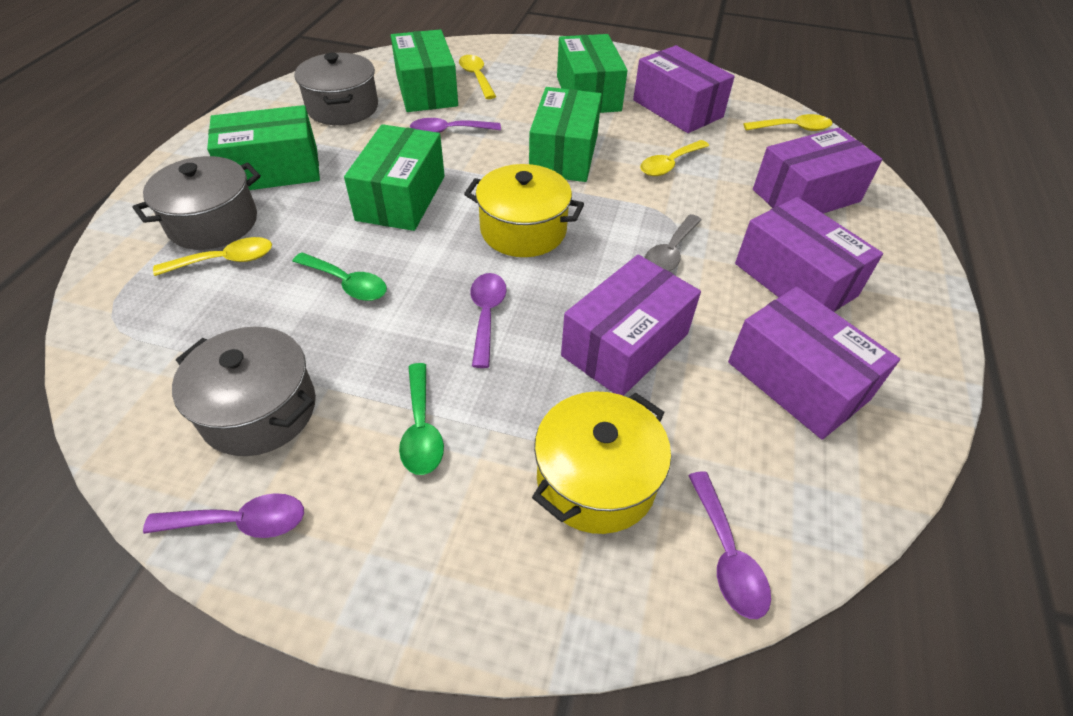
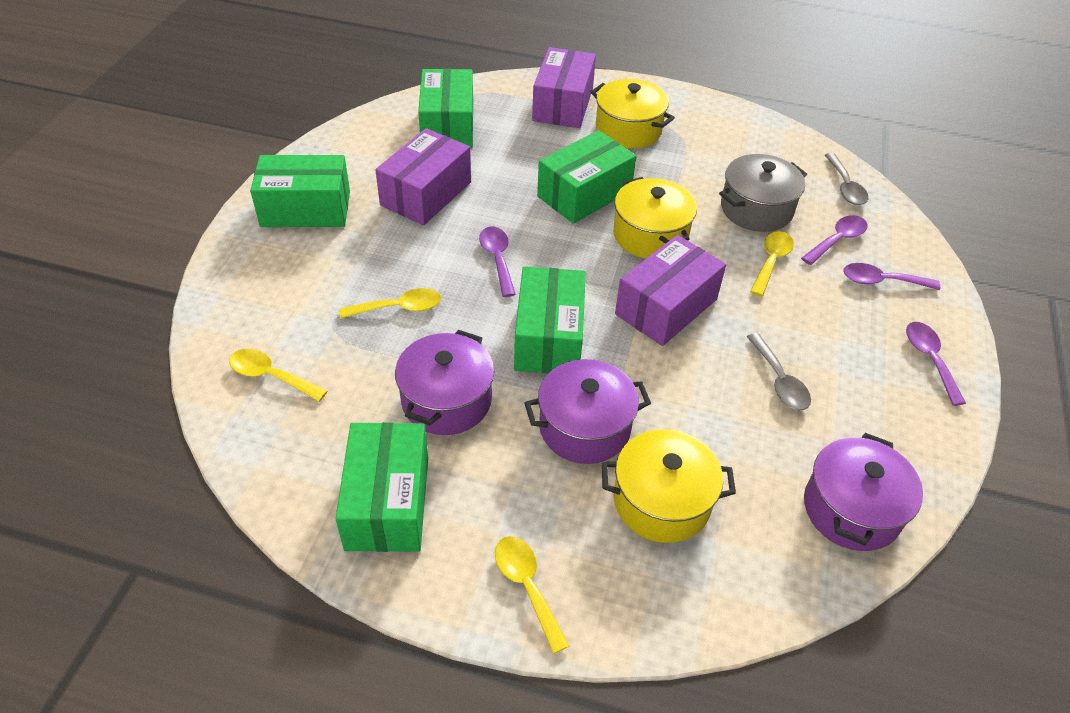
green spoon: 2 -> 0
grey pot: 3 -> 1
grey spoon: 1 -> 2
purple box: 5 -> 3
purple pot: 0 -> 3
yellow pot: 2 -> 3

